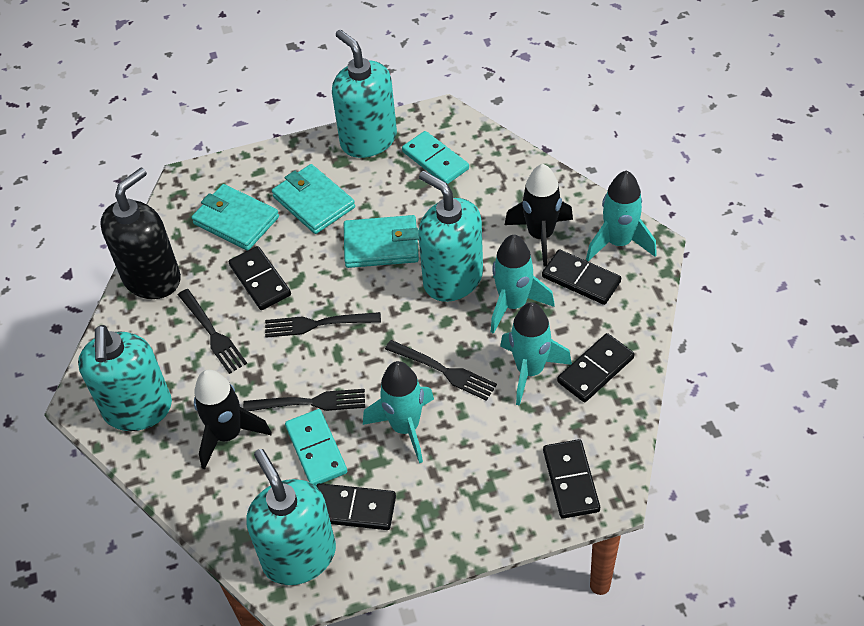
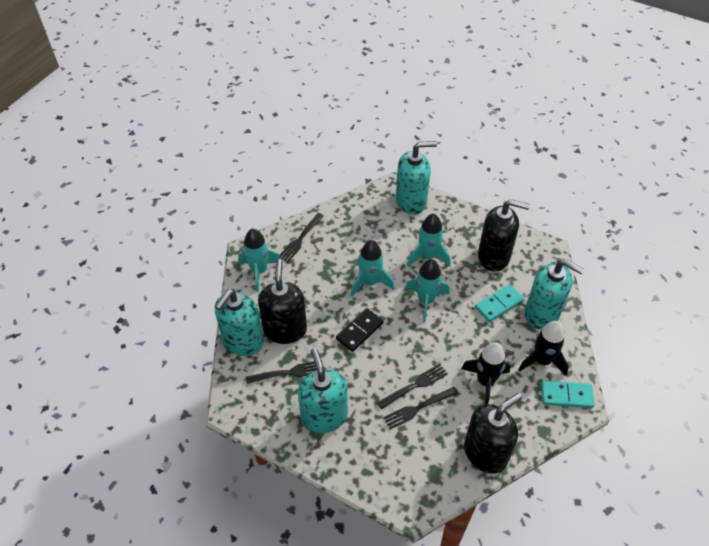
black domino: 5 -> 1
black soap dispenser: 1 -> 3
turquoise wallet: 3 -> 0

